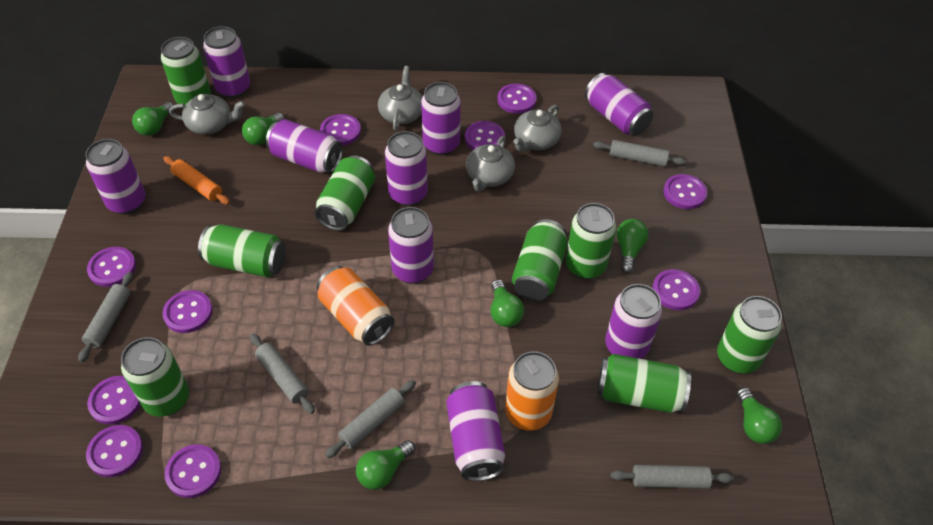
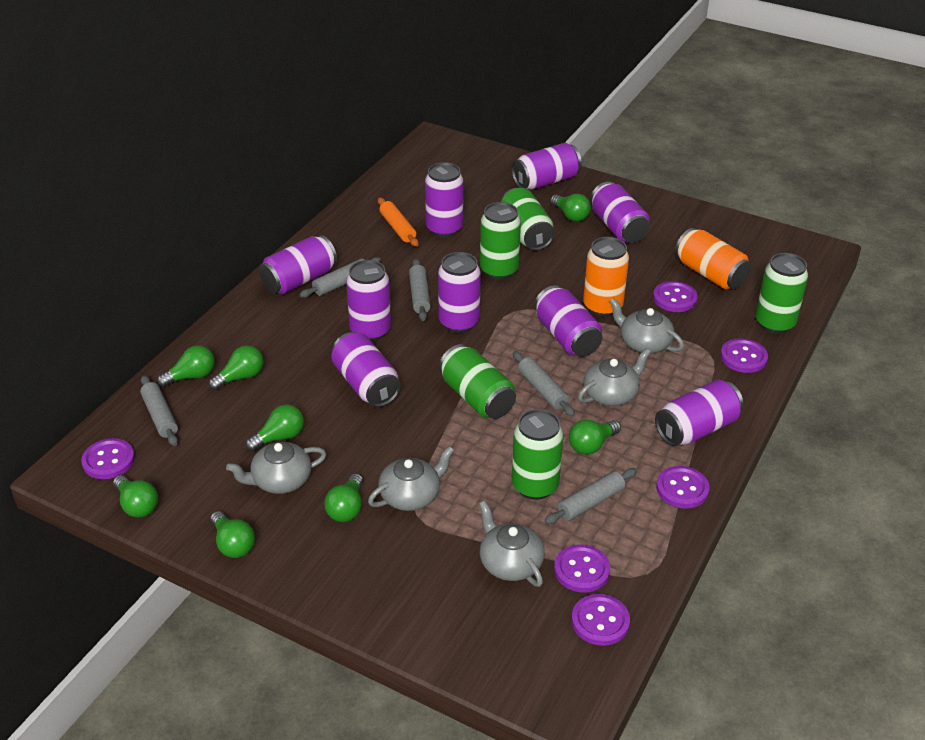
green can: 8 -> 5
green light bulb: 6 -> 8
grey teapot: 4 -> 5
purple button: 10 -> 6

